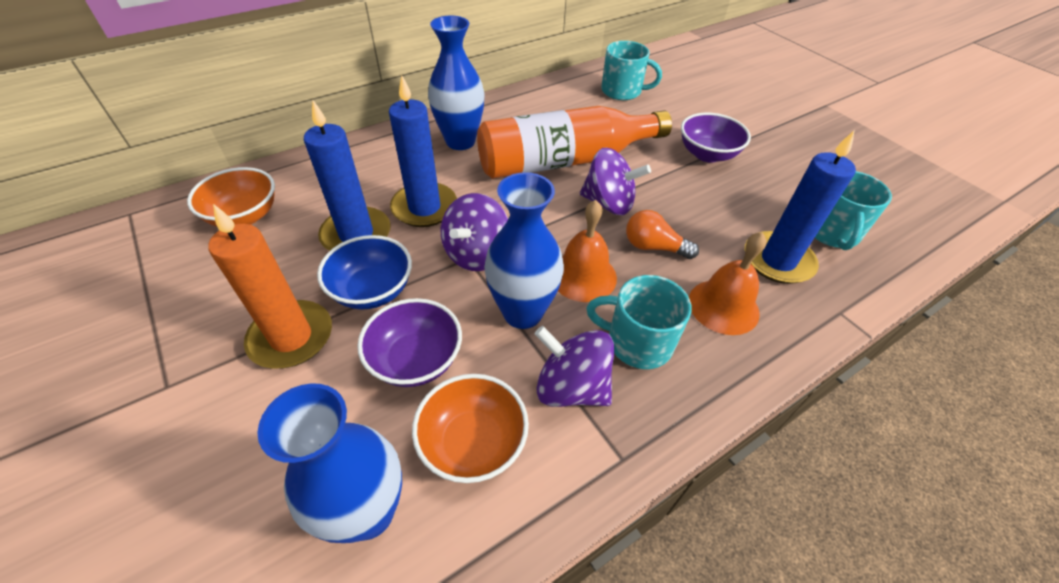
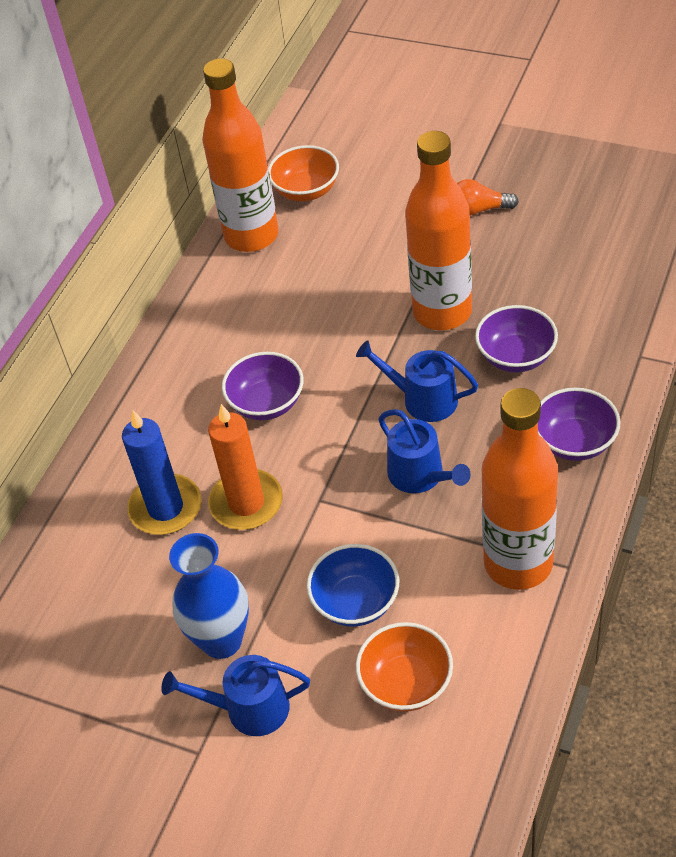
blue candle: 3 -> 1
blue vase: 3 -> 1
blue watering can: 0 -> 3
orange bell: 2 -> 0
orange bottle: 1 -> 3
purple bowl: 2 -> 3
purple spinning top: 3 -> 0
turquoise mug: 3 -> 0

